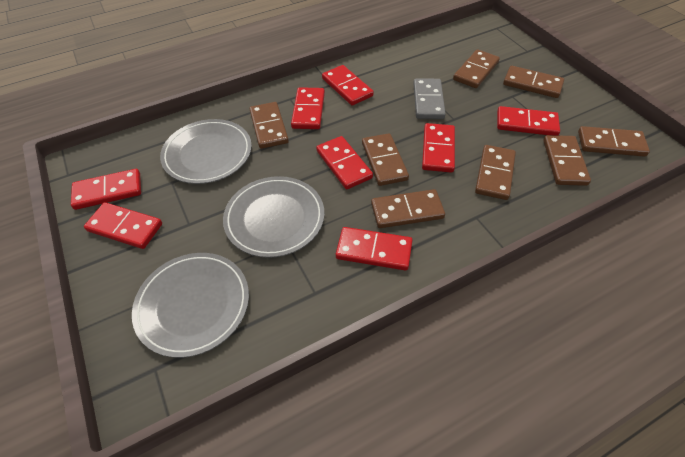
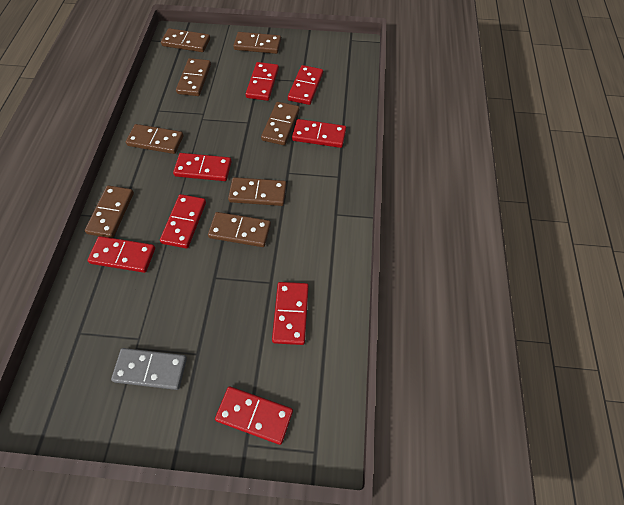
grey plate: 3 -> 0

